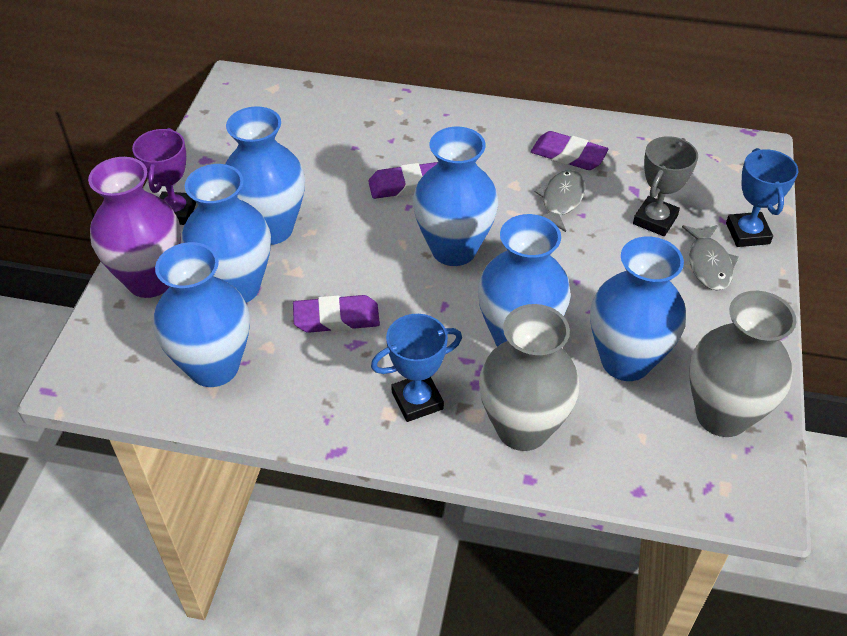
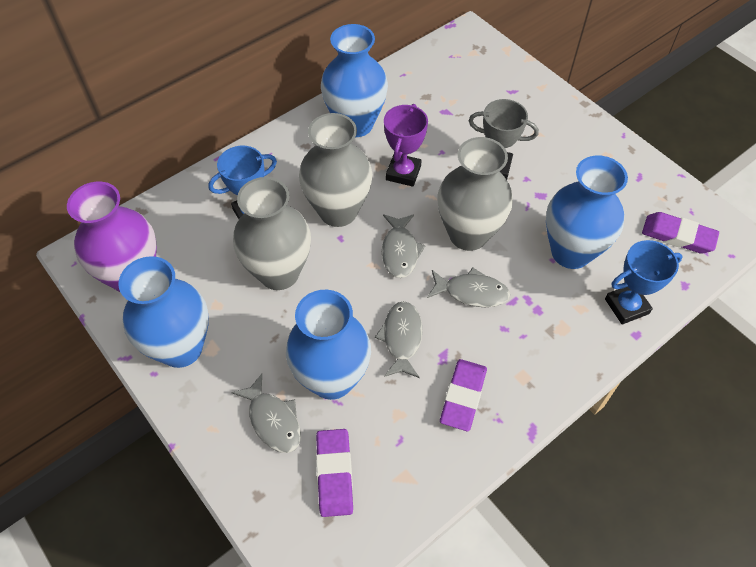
blue vase: 6 -> 4
grey fish: 2 -> 4
grey vase: 2 -> 3

